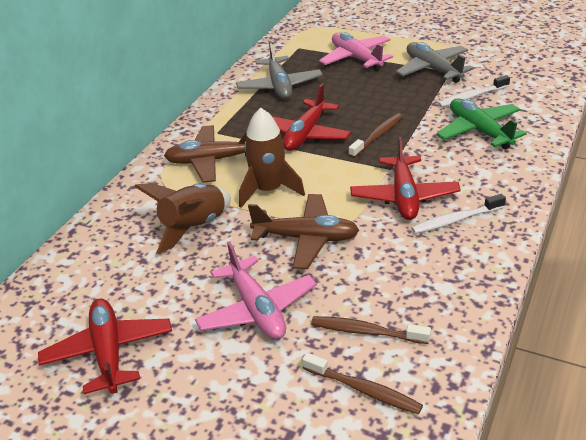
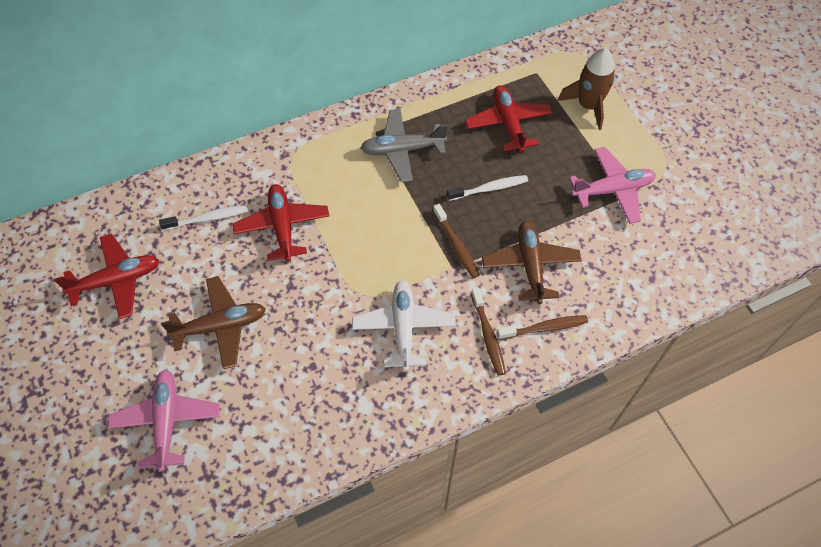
brown rocket: 2 -> 1
green plane: 1 -> 0
grey plane: 2 -> 1
white plane: 0 -> 1

